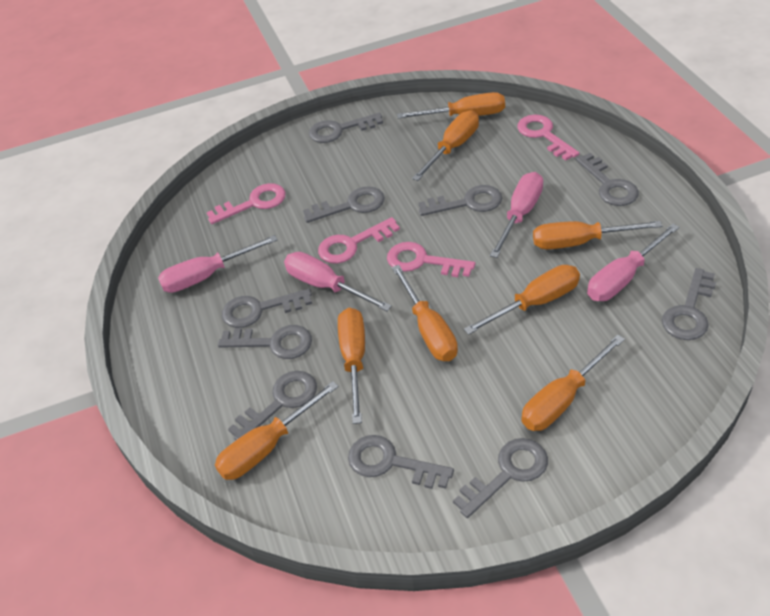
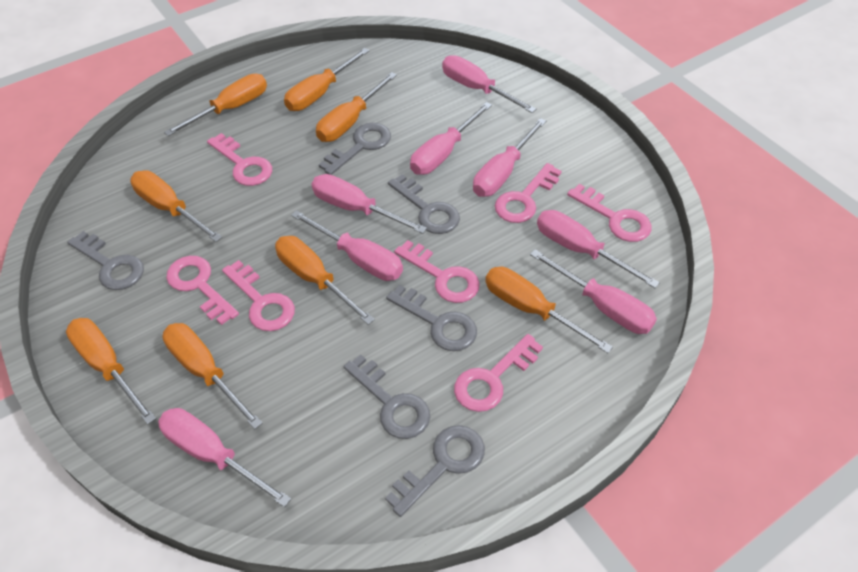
grey key: 10 -> 6
pink key: 4 -> 7
pink screwdriver: 4 -> 8

